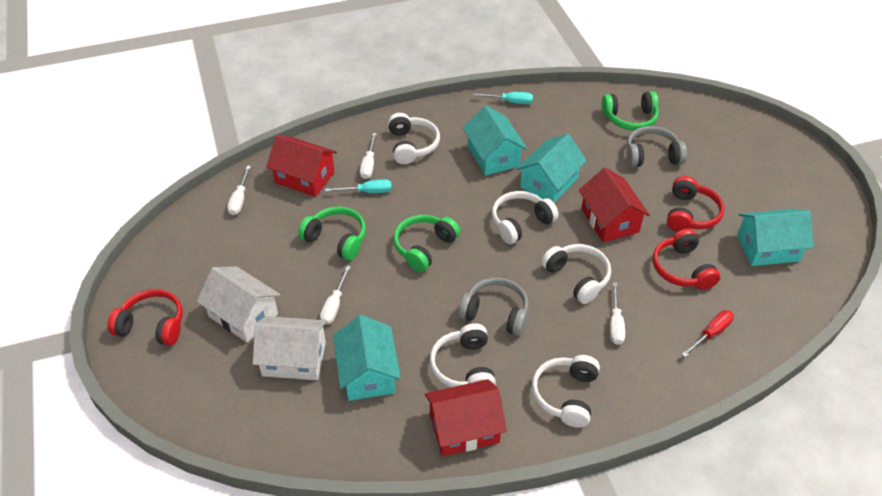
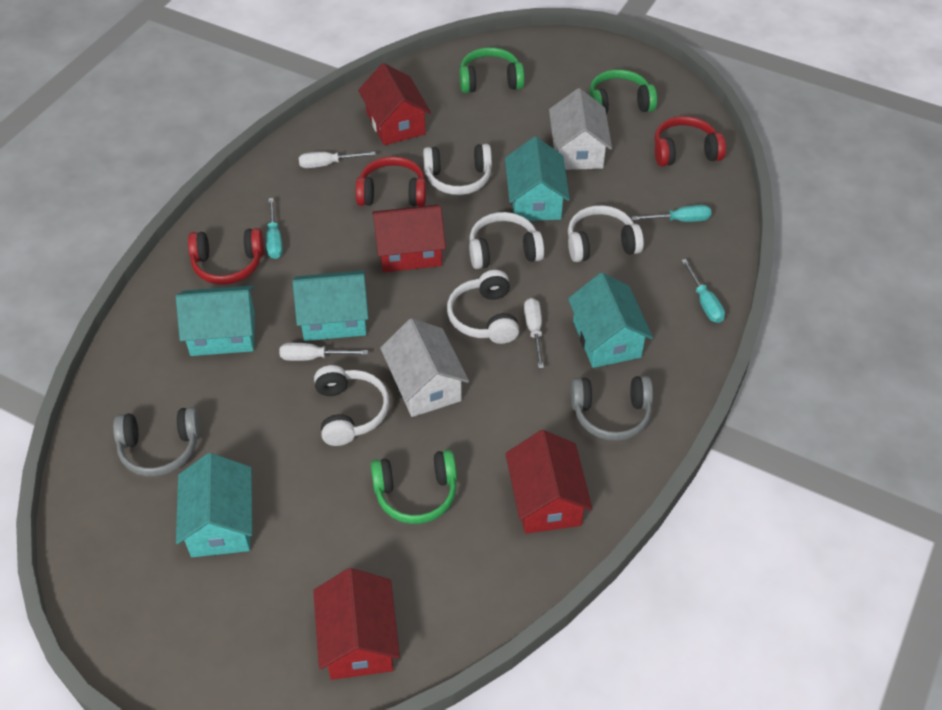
red house: 3 -> 4
red screwdriver: 1 -> 0
turquoise house: 4 -> 5
turquoise screwdriver: 2 -> 3
white screwdriver: 4 -> 3

